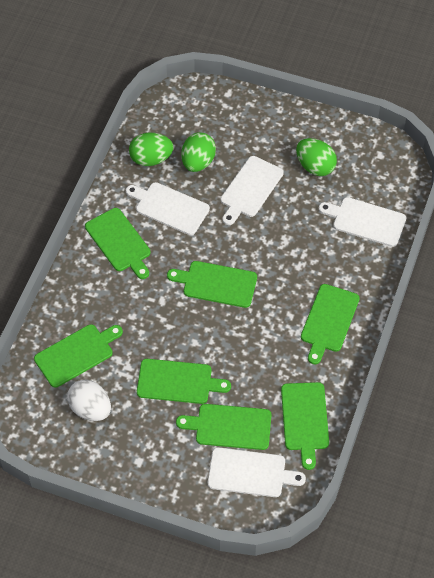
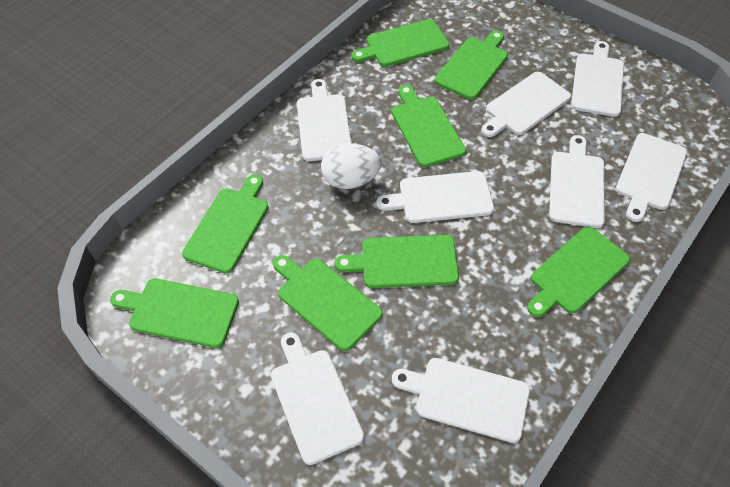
green cutting board: 7 -> 8
green egg: 3 -> 0
white cutting board: 4 -> 8

